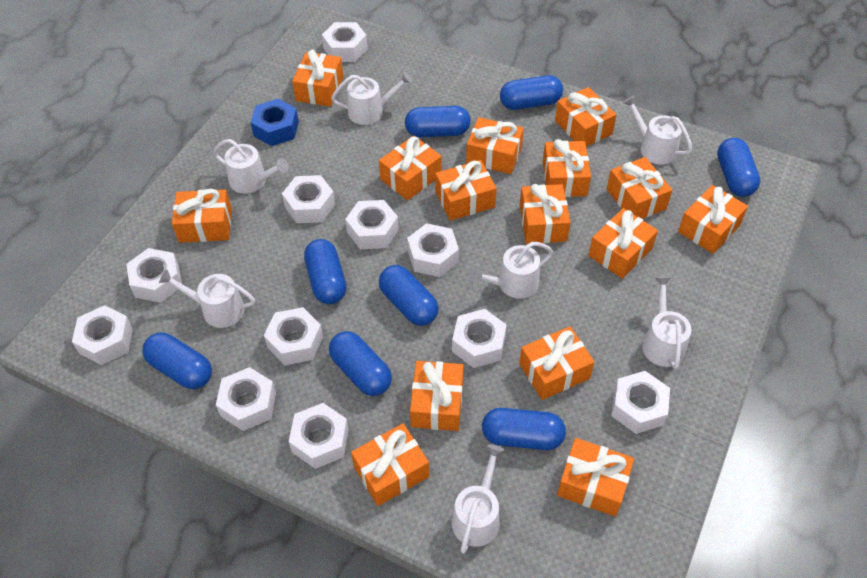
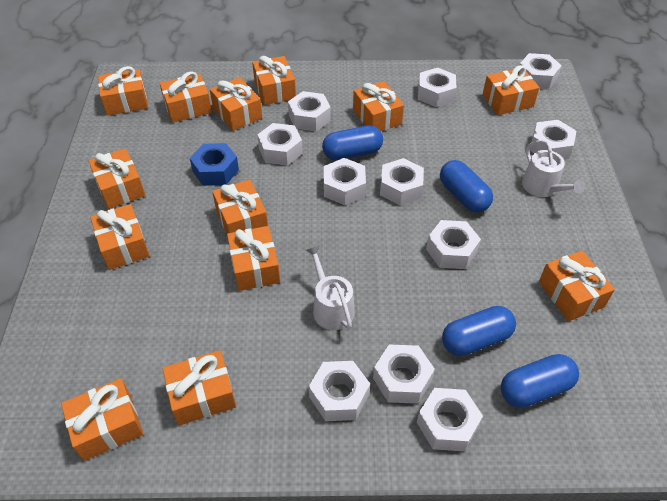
blue capsule: 8 -> 4
orange gift: 15 -> 13
white watering can: 7 -> 2

